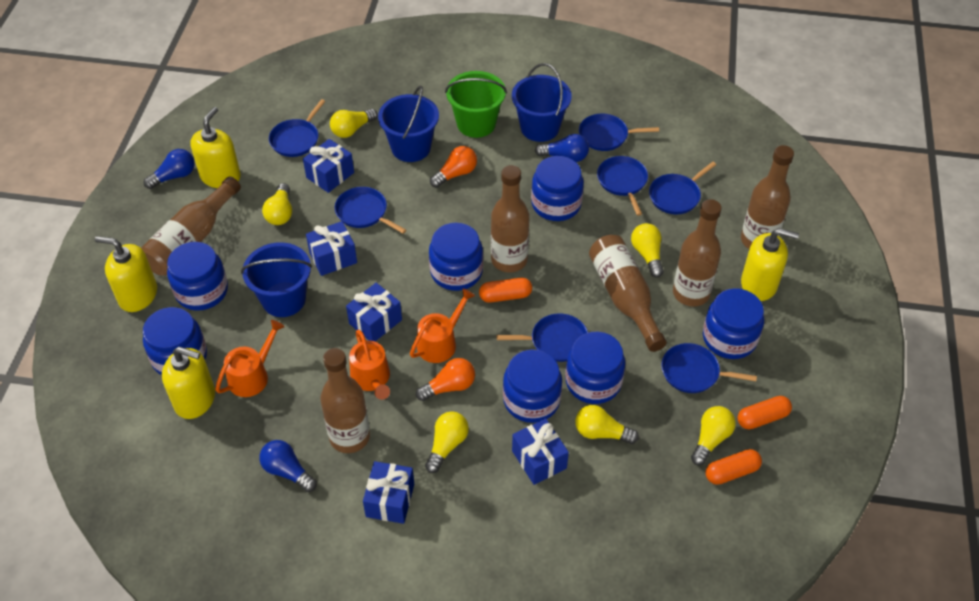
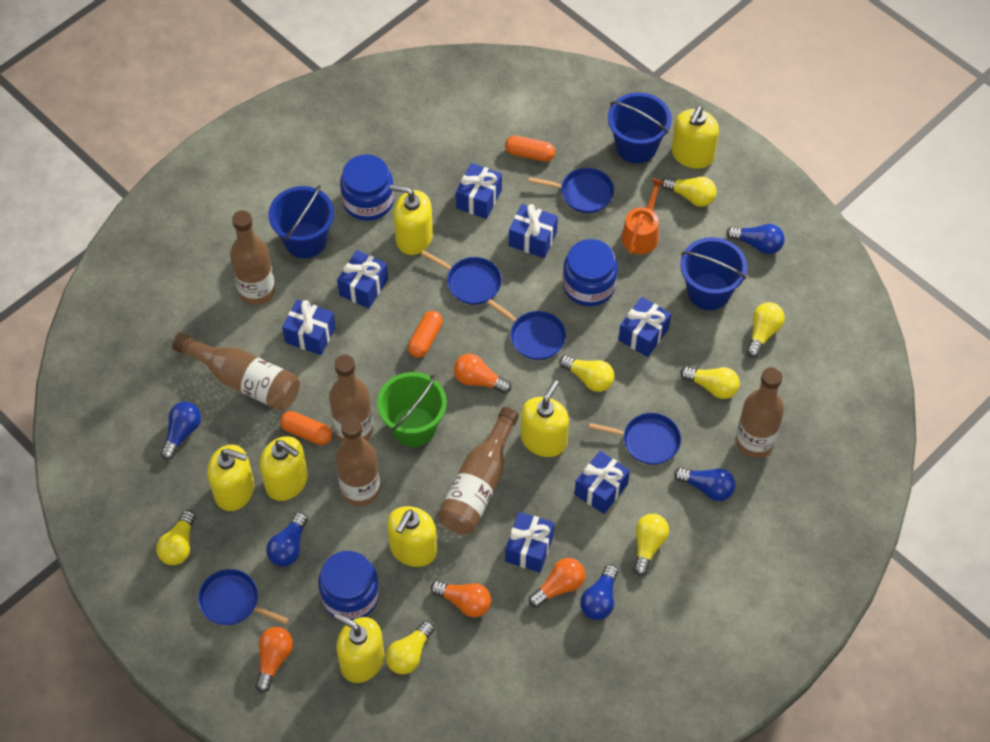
blue gift: 5 -> 7
blue jar: 7 -> 3
blue light bulb: 3 -> 5
blue pan: 7 -> 5
orange light bulb: 2 -> 4
orange watering can: 3 -> 1
yellow light bulb: 6 -> 7
yellow soap dispenser: 4 -> 7

